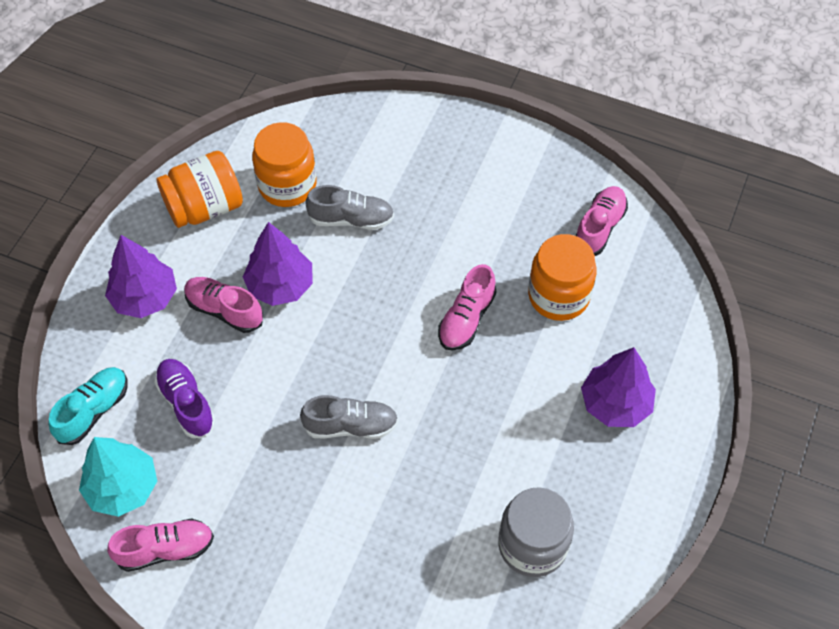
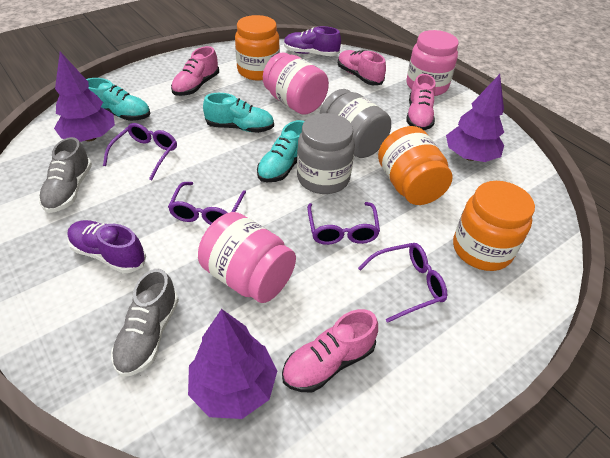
grey jar: 1 -> 2
pink jar: 0 -> 3
purple glasses: 0 -> 4
purple shoe: 1 -> 2
turquoise shoe: 1 -> 3
turquoise tree: 1 -> 0

